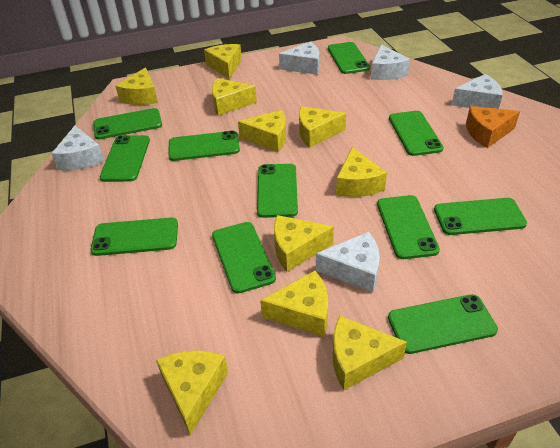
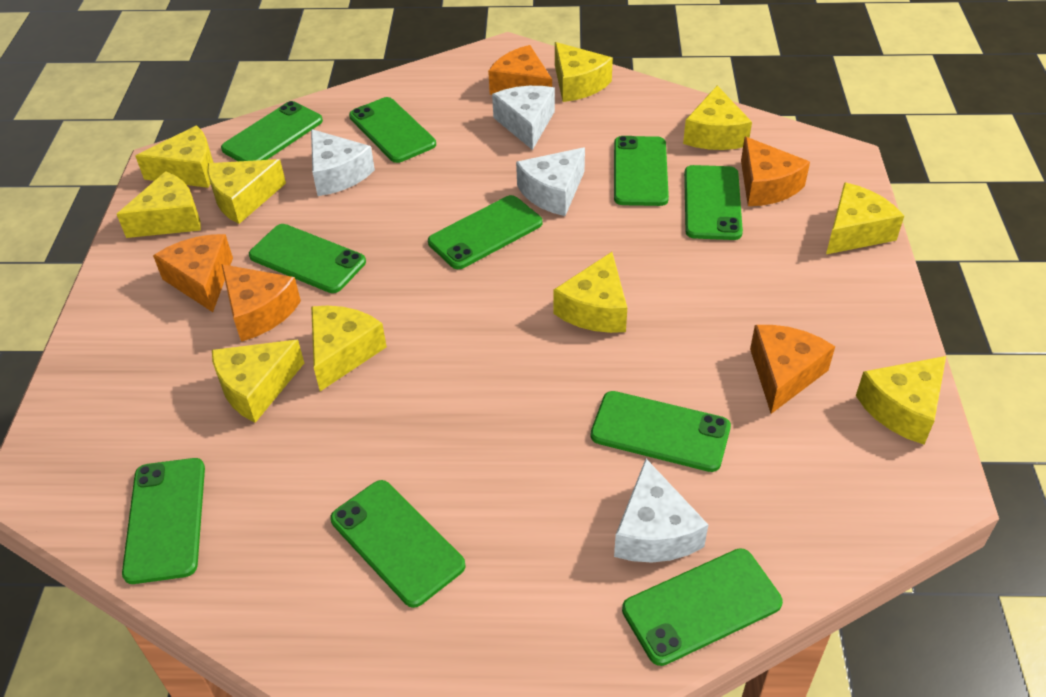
green phone: 11 -> 10
orange cheese: 1 -> 5
white cheese: 5 -> 4

